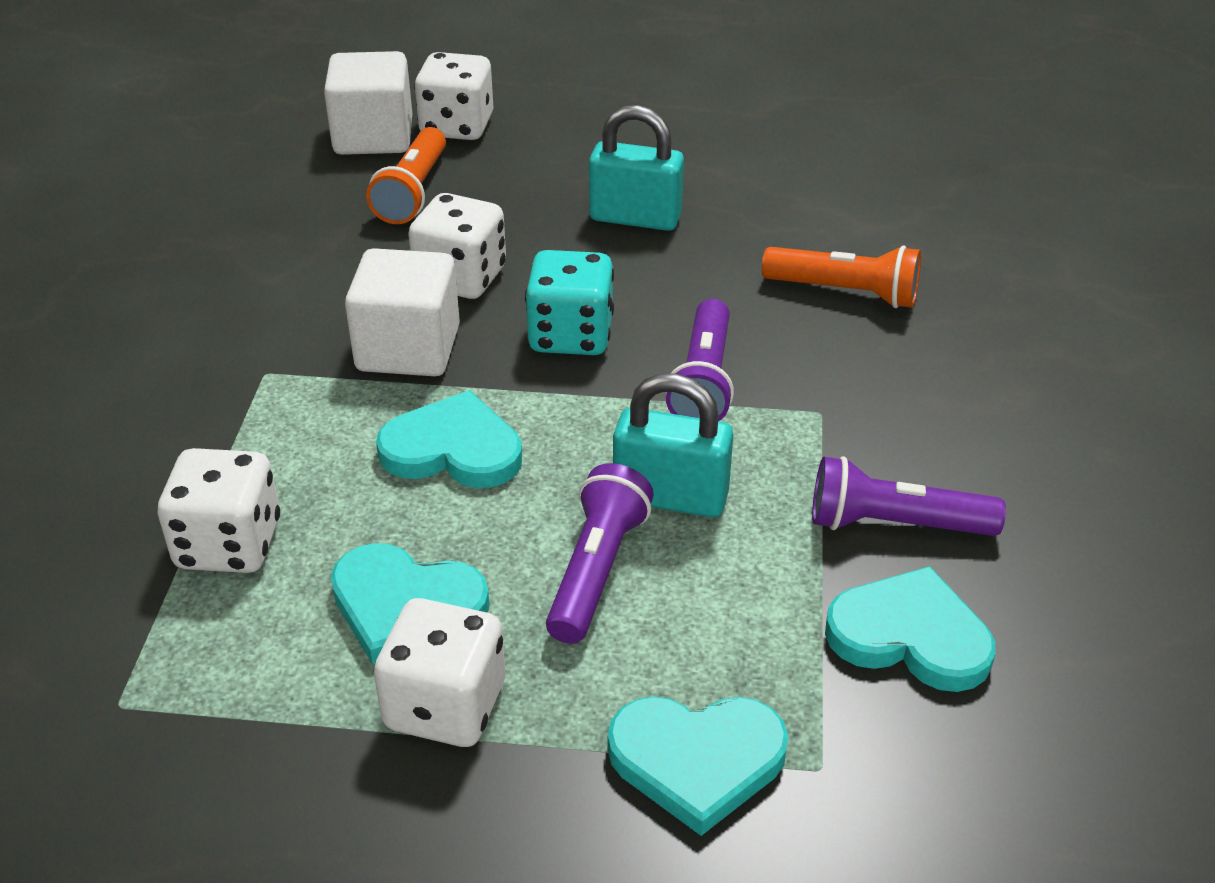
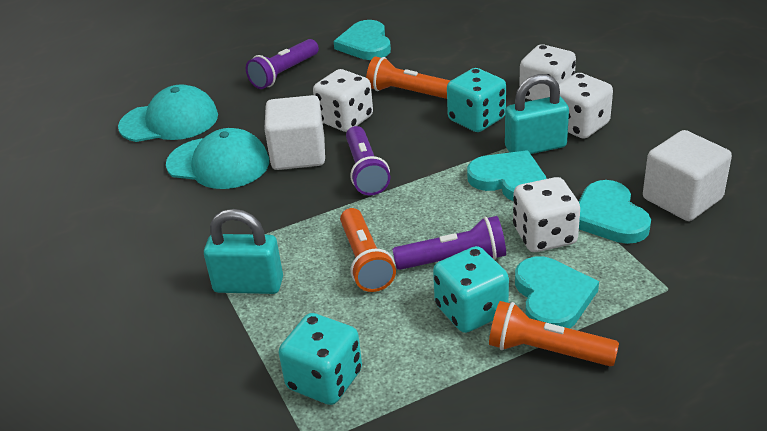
orange flashlight: 2 -> 3
turquoise cap: 0 -> 2
turquoise dice: 1 -> 3

